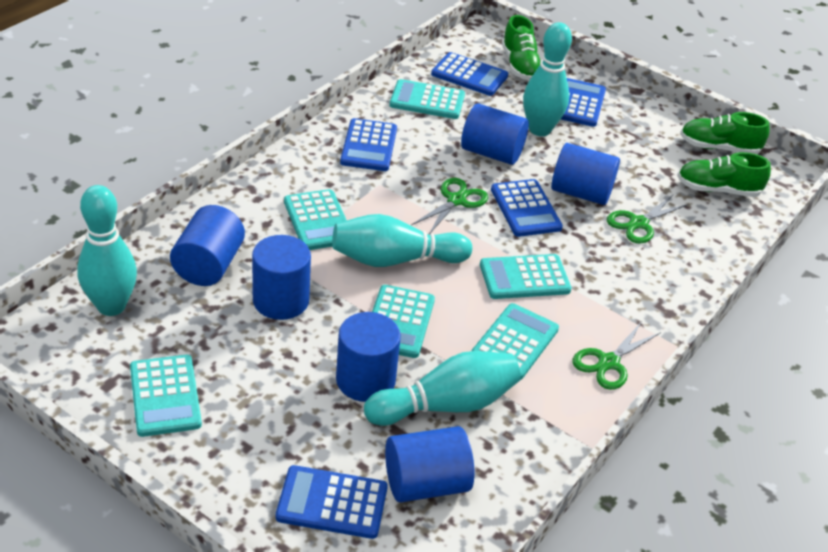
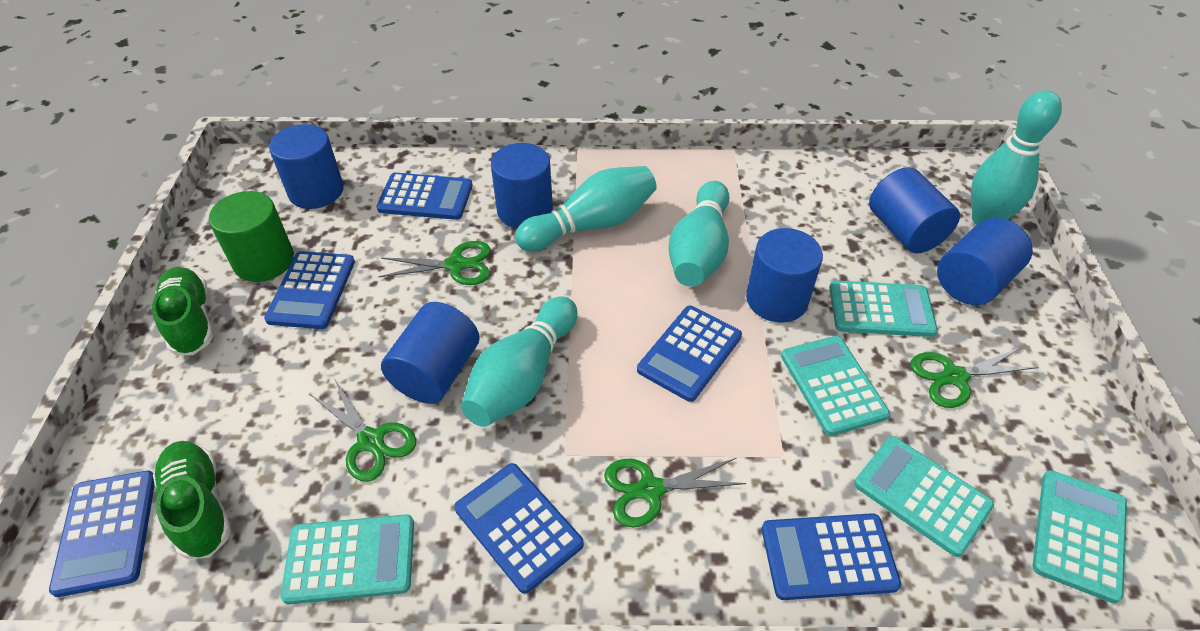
blue calculator: 5 -> 6
green cylinder: 0 -> 1
green scissors: 3 -> 4
green shoe: 3 -> 2
turquoise calculator: 6 -> 5

